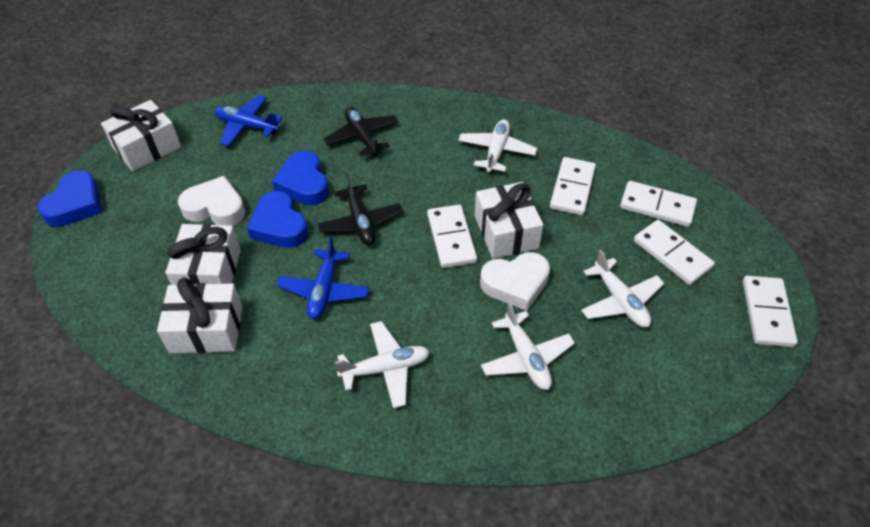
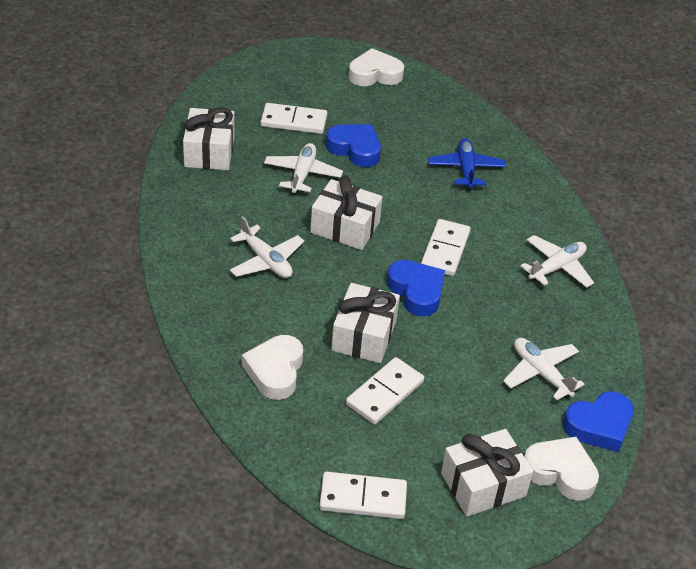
black plane: 2 -> 0
blue plane: 2 -> 1
white domino: 5 -> 4
white heart: 2 -> 3

